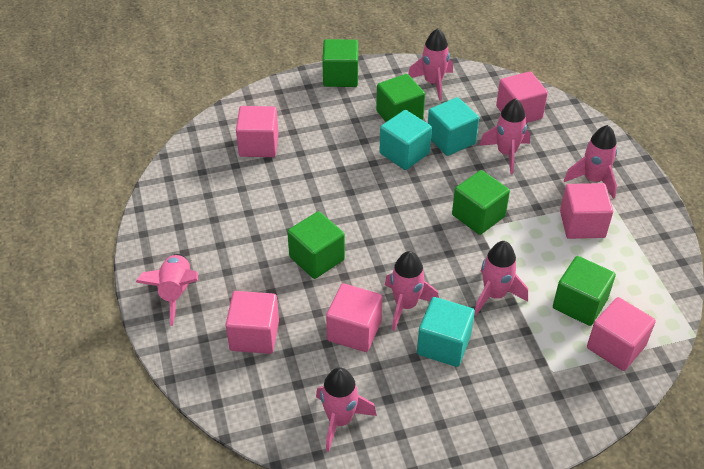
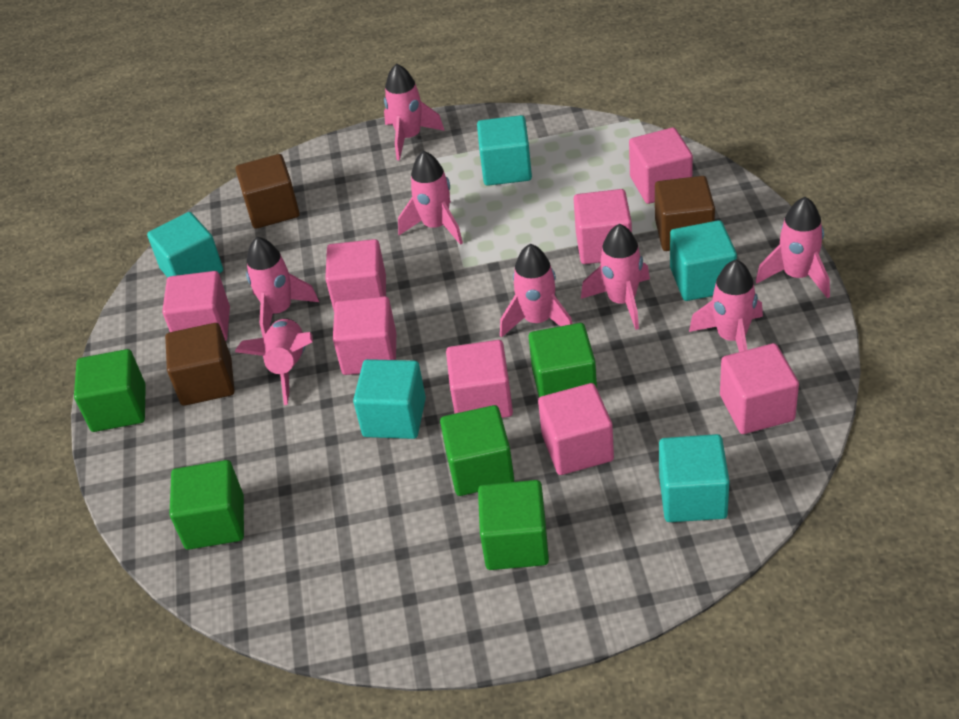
brown cube: 0 -> 3
pink cube: 6 -> 8
pink rocket: 7 -> 8
turquoise cube: 3 -> 5

